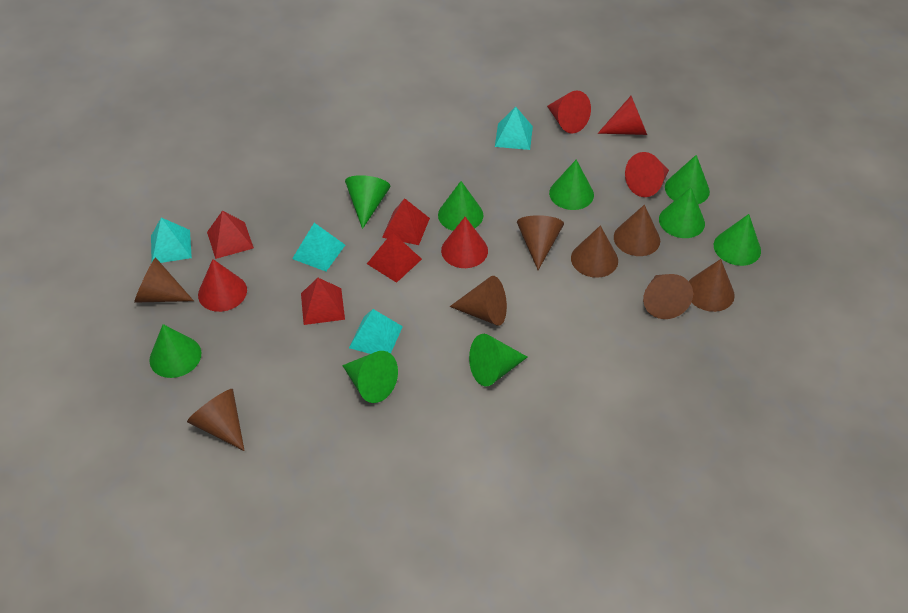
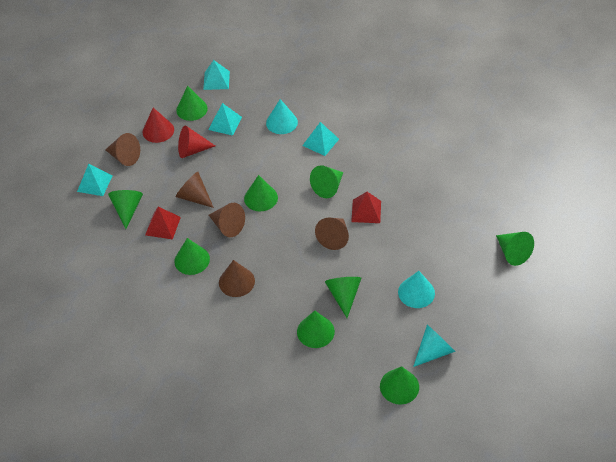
brown cone: 8 -> 5
red cone: 5 -> 2
red pyramid: 4 -> 2
turquoise cone: 0 -> 3

